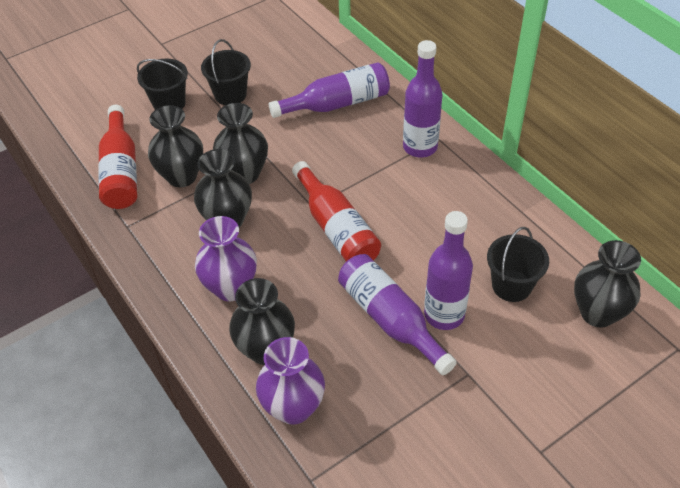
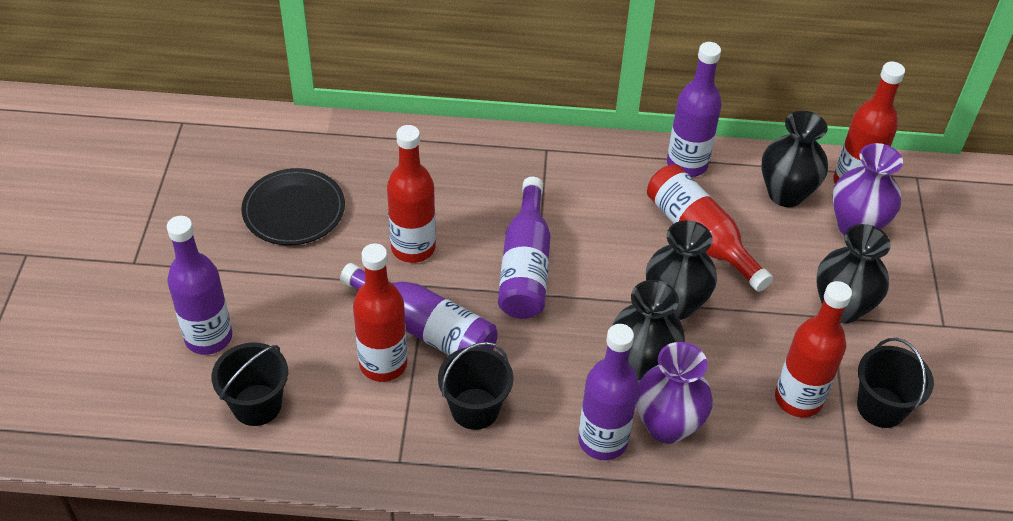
black plate: 0 -> 1
black vase: 5 -> 4
purple bottle: 4 -> 5
red bottle: 2 -> 5

